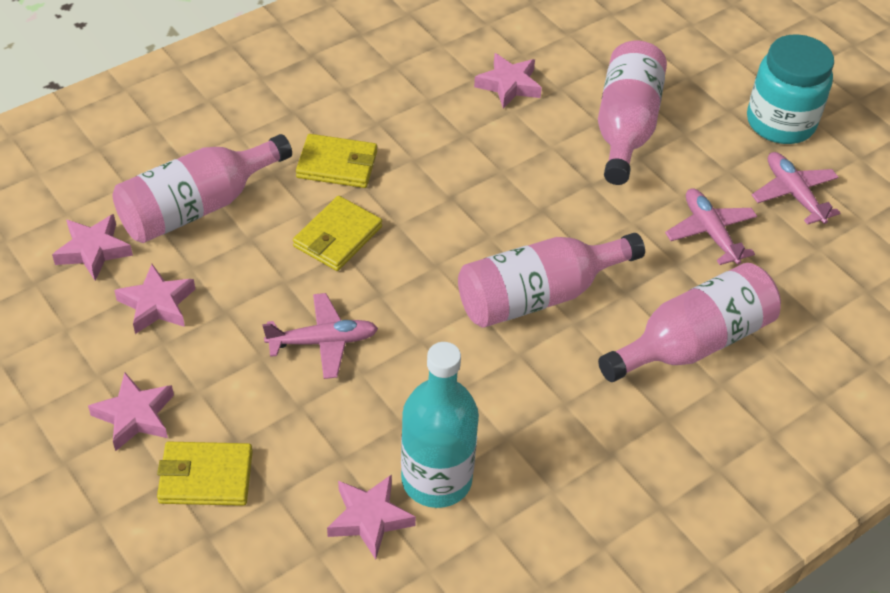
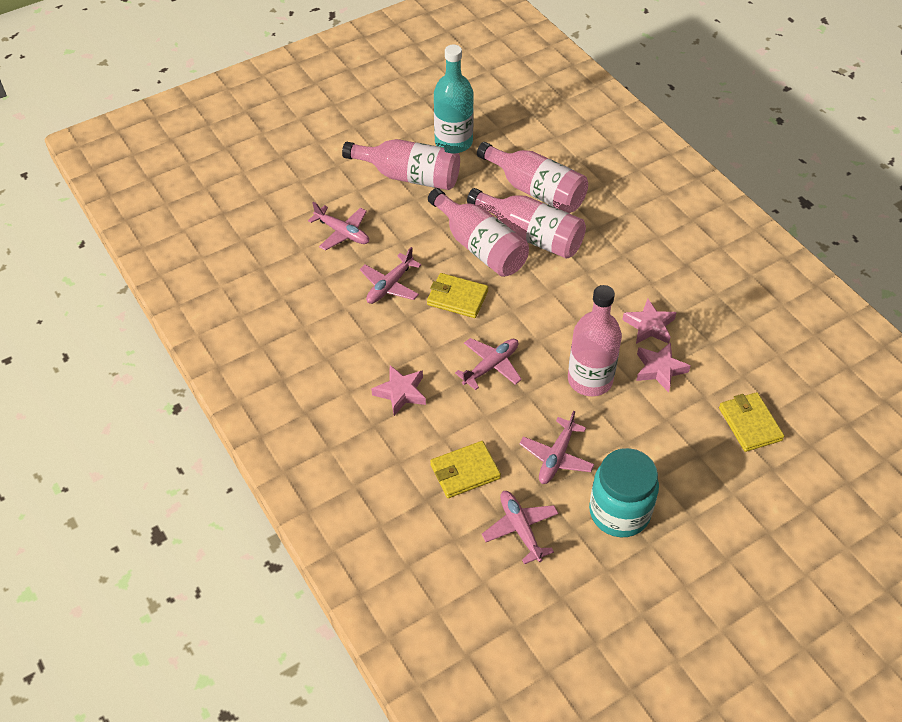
pink bottle: 4 -> 5
pink plane: 3 -> 5
pink star: 5 -> 3

